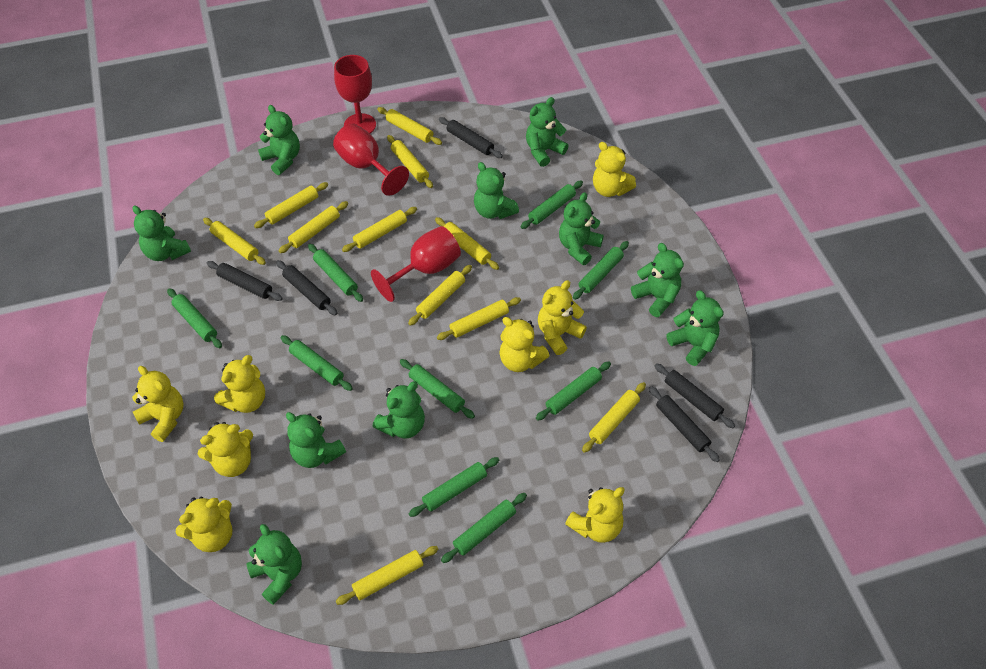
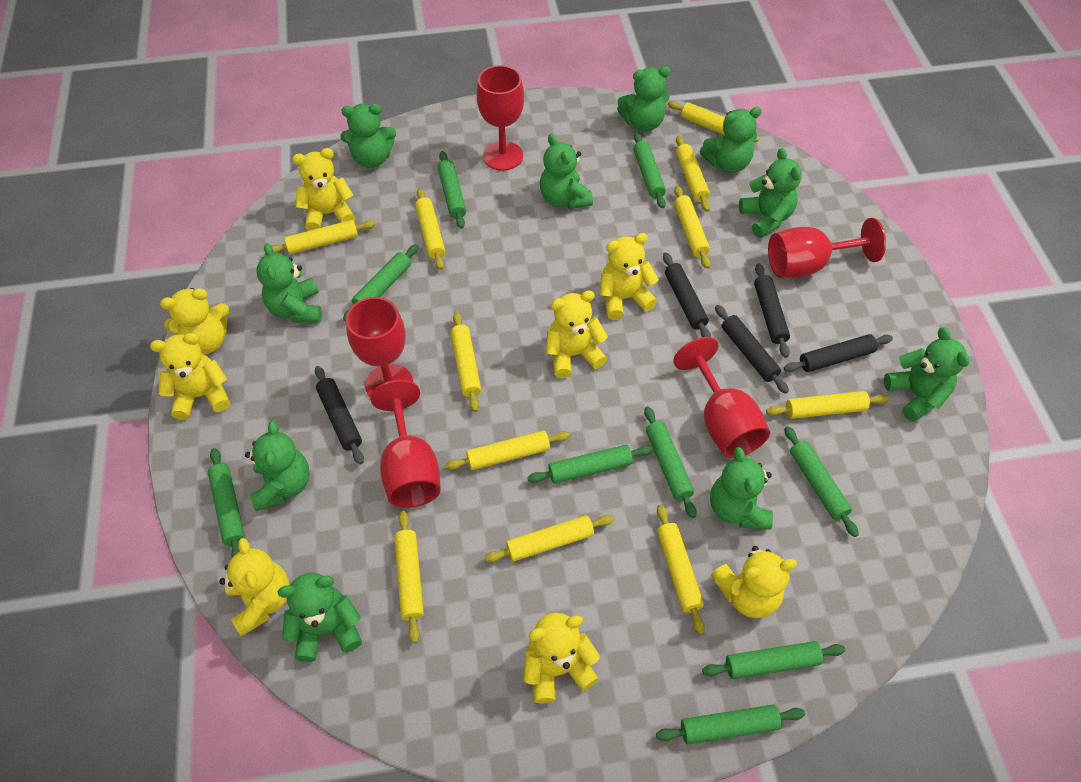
red goblet: 3 -> 5

